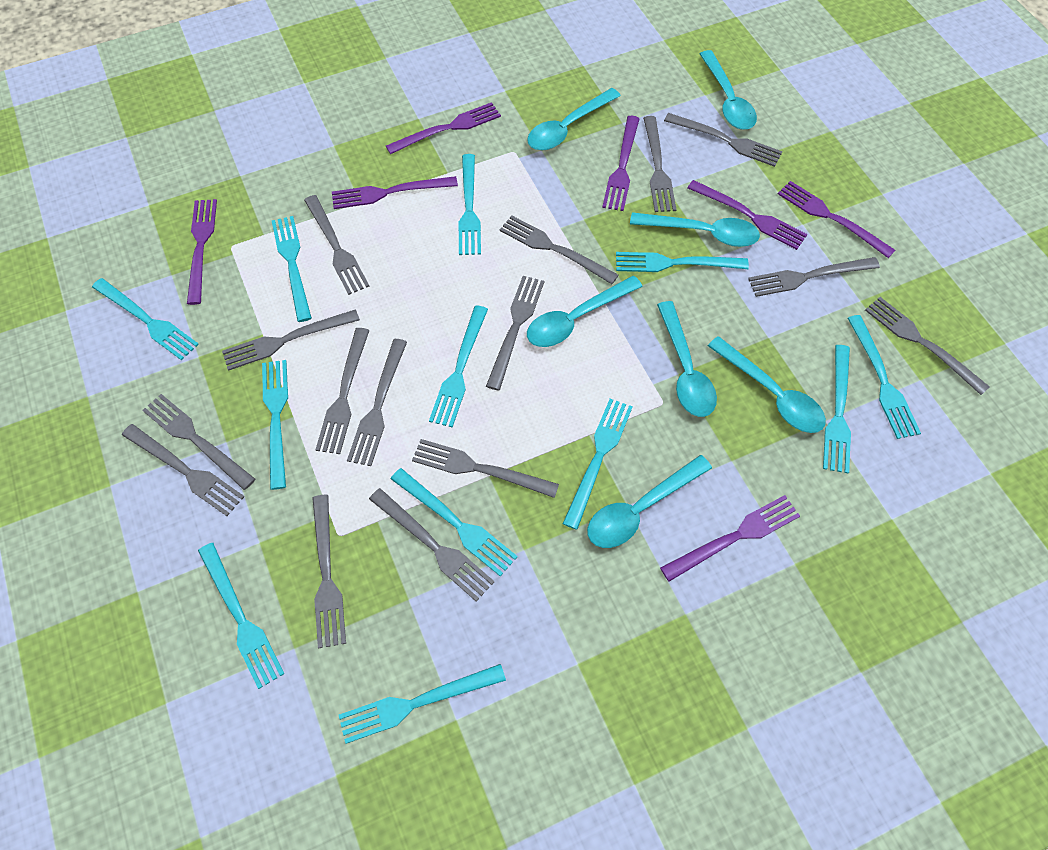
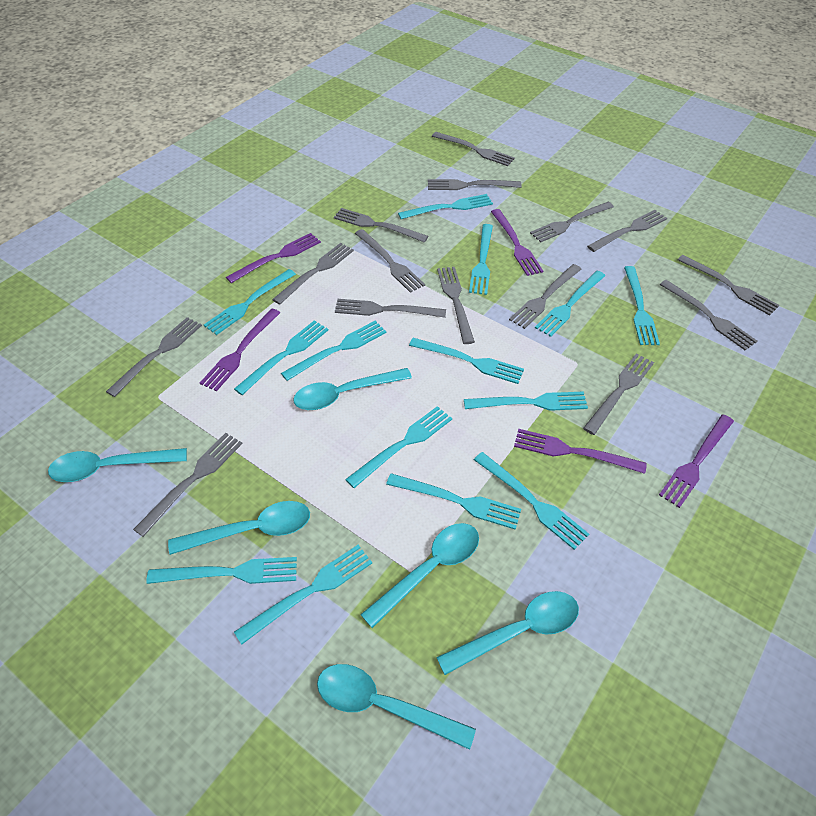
purple fork: 7 -> 5
turquoise fork: 12 -> 14
turquoise spoon: 7 -> 6

